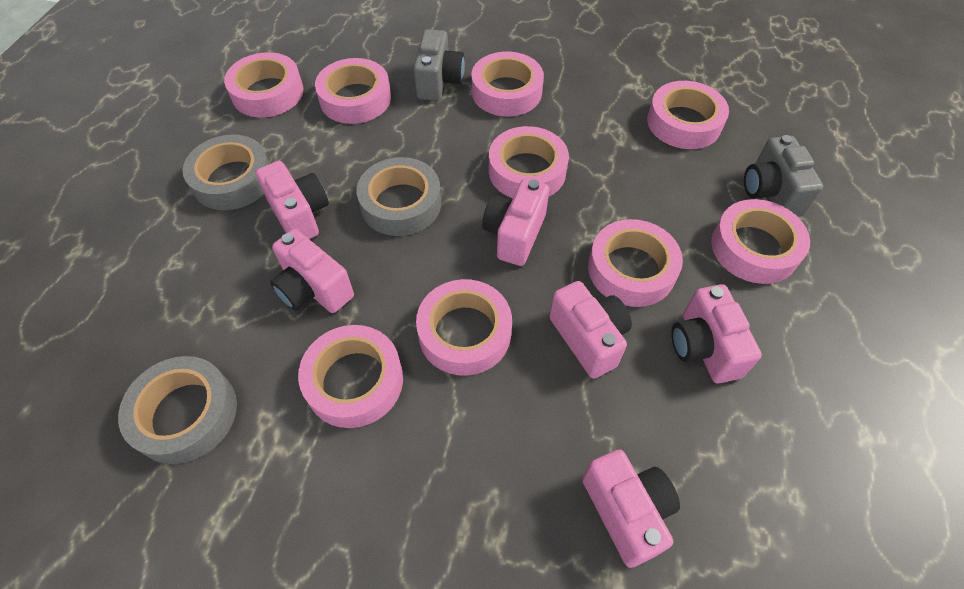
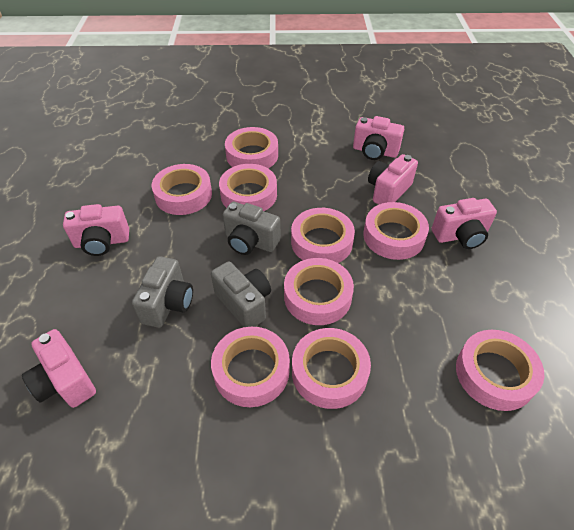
grey camera: 2 -> 3
grey tape: 3 -> 0
pink camera: 6 -> 5

